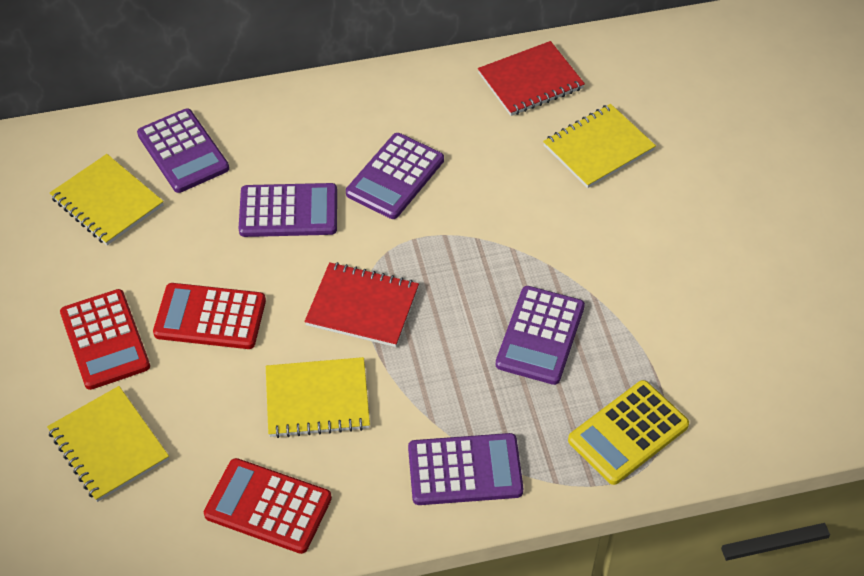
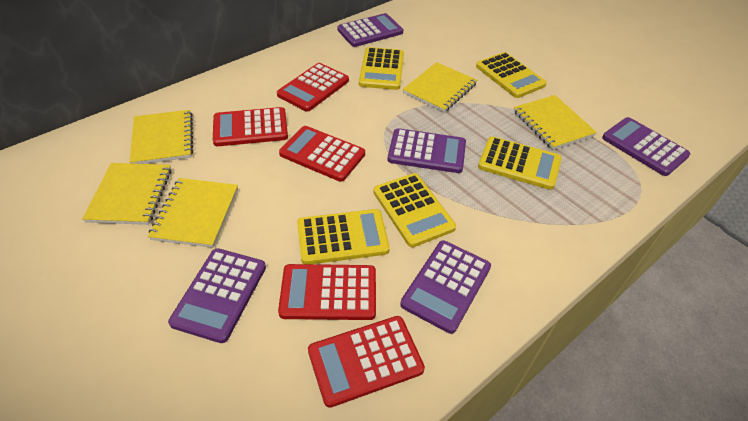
red calculator: 3 -> 5
red notebook: 2 -> 0
yellow calculator: 1 -> 5
yellow notebook: 4 -> 5

